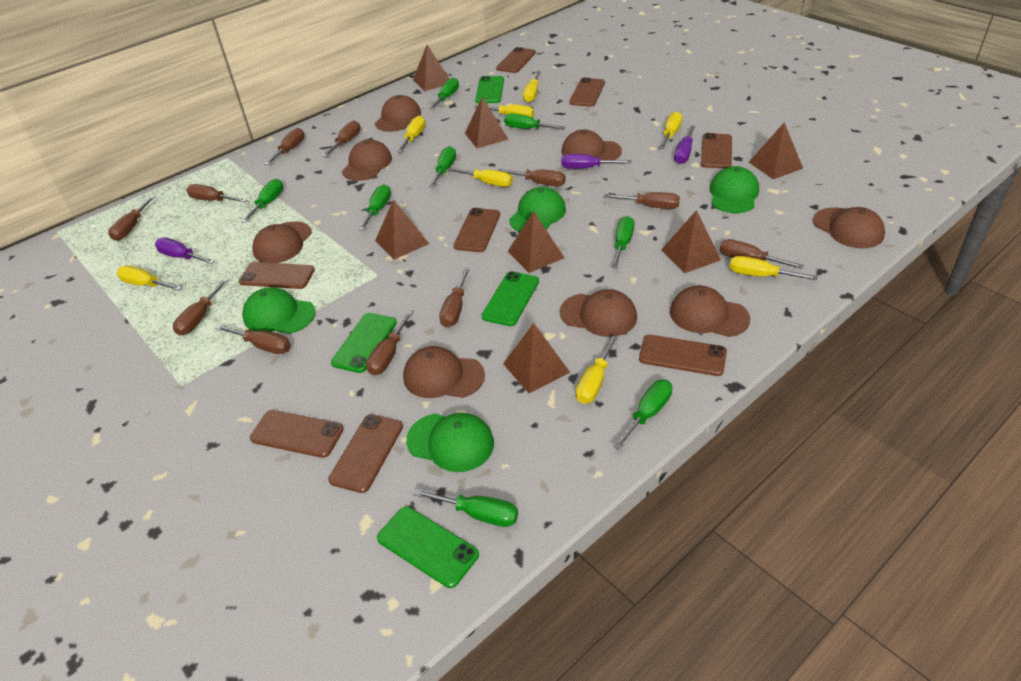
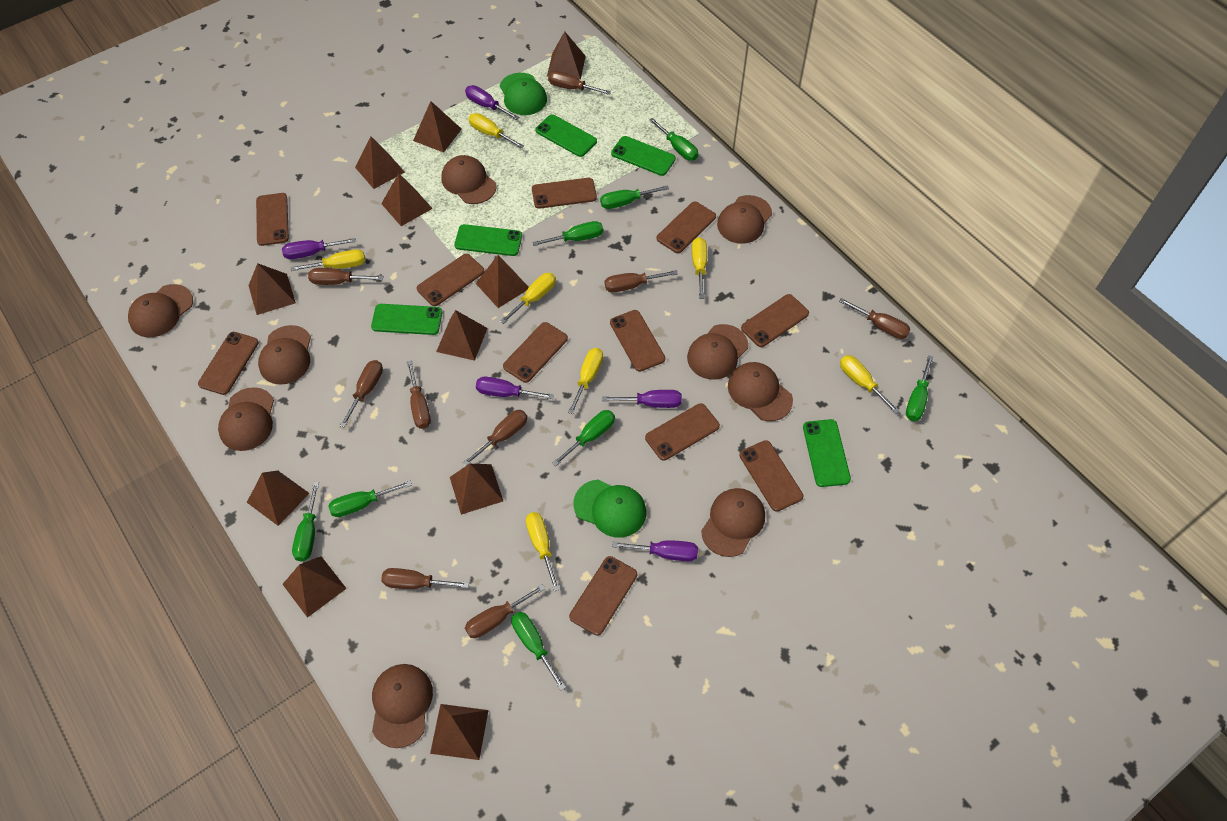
brown cap: 8 -> 9
brown phone: 8 -> 11
brown pyramid: 7 -> 11
brown screwdriver: 11 -> 9
green cap: 4 -> 2
green phone: 4 -> 5
purple screwdriver: 3 -> 5
yellow screwdriver: 8 -> 7

